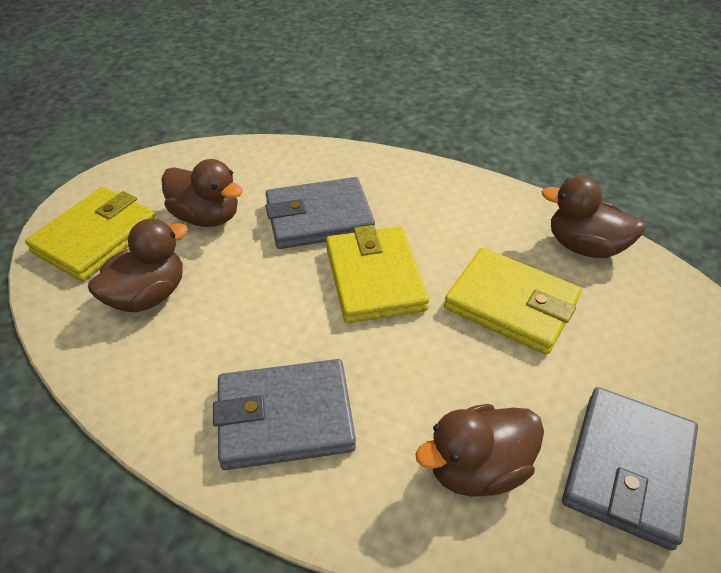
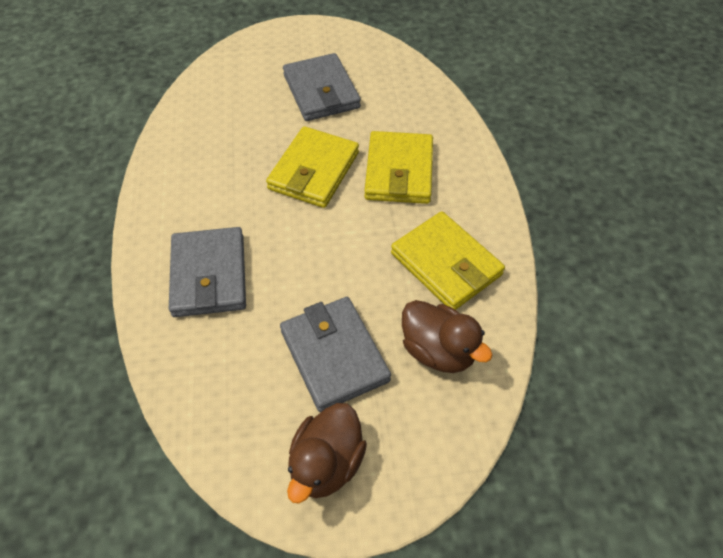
brown duck: 4 -> 2

